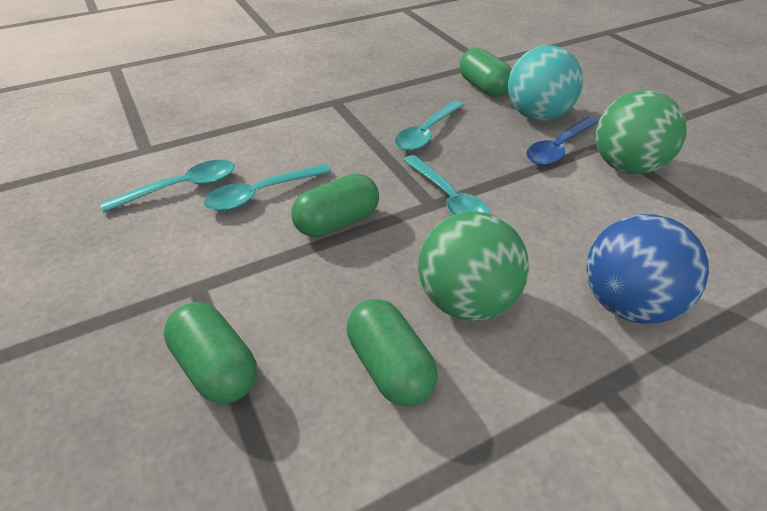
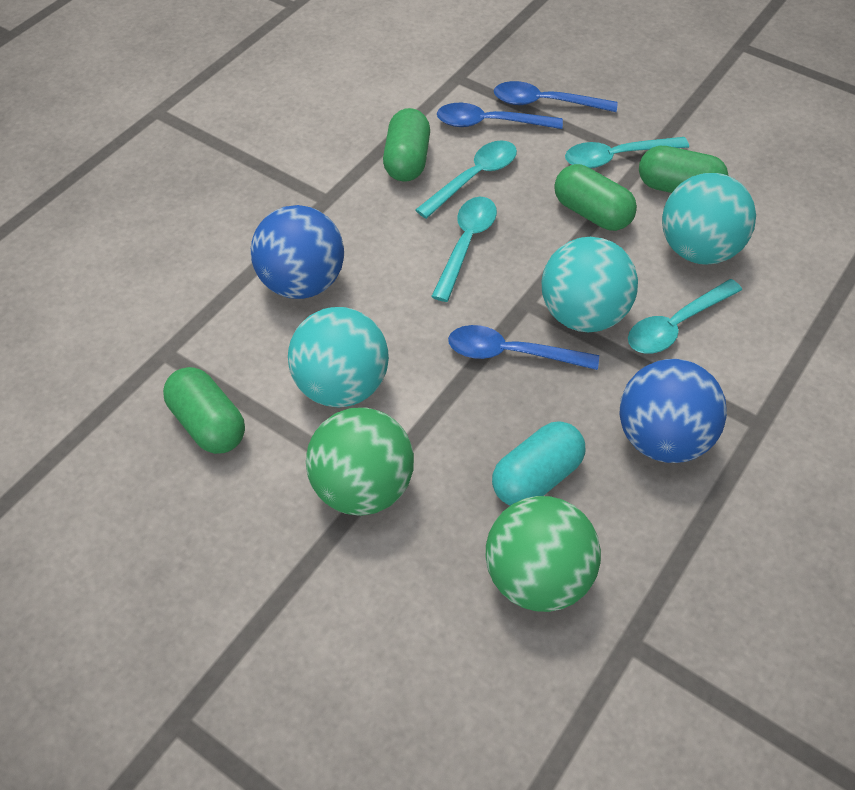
blue ball: 1 -> 2
blue spoon: 1 -> 3
turquoise ball: 1 -> 3
turquoise capsule: 0 -> 1

